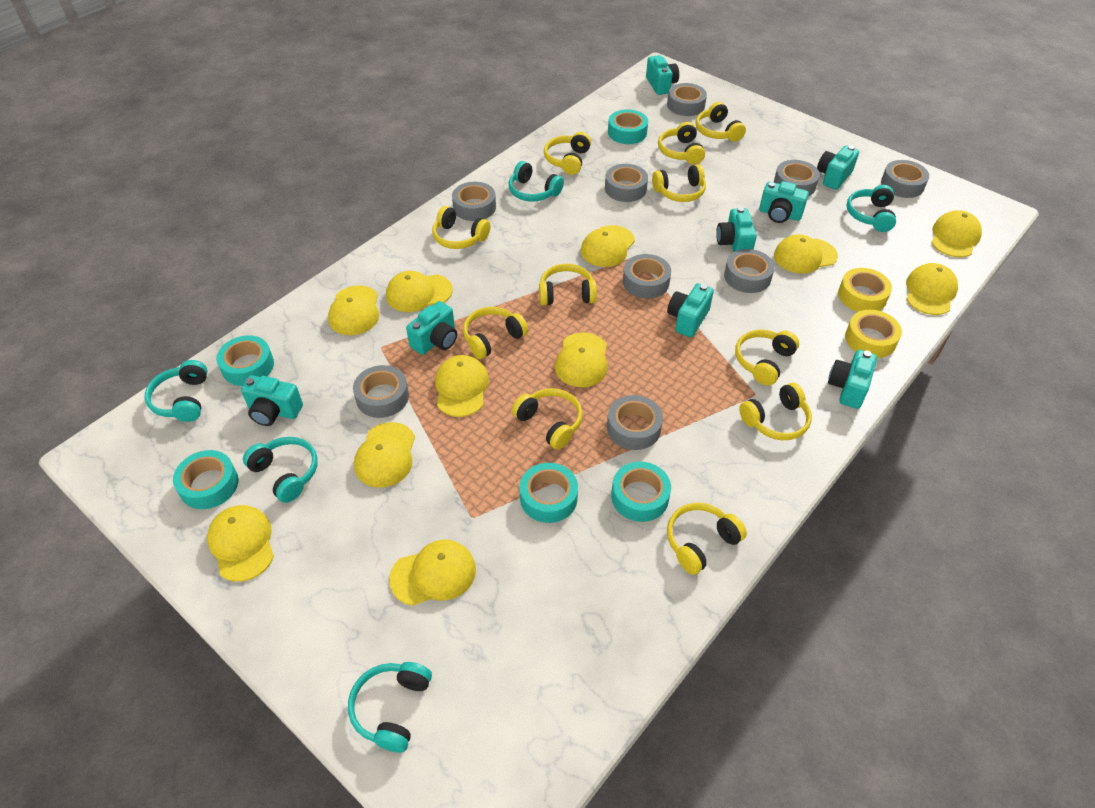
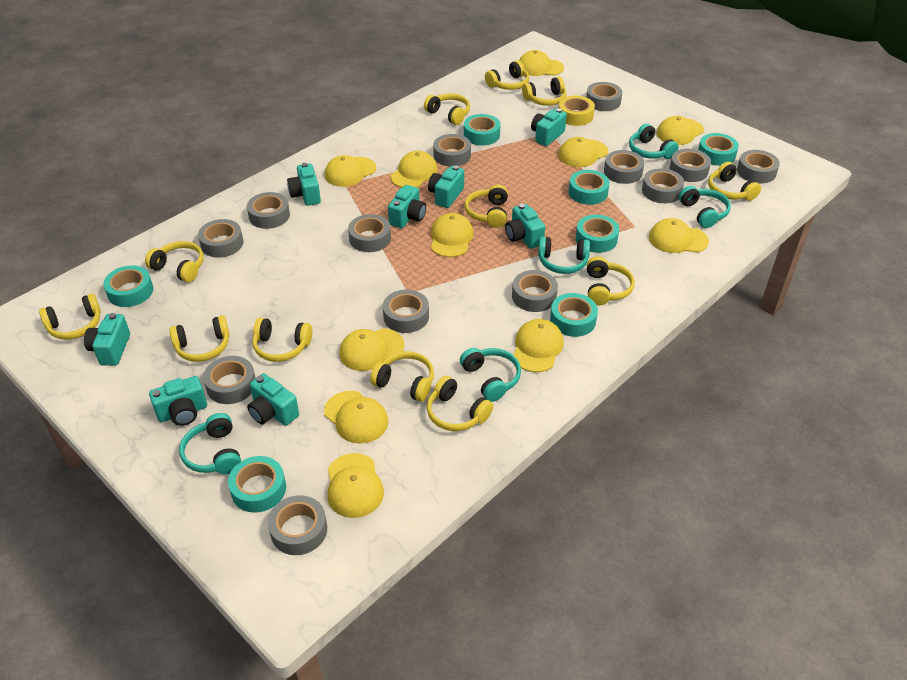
grey tape: 9 -> 13
turquoise tape: 5 -> 7
yellow headphones: 11 -> 12
yellow tape: 2 -> 1

